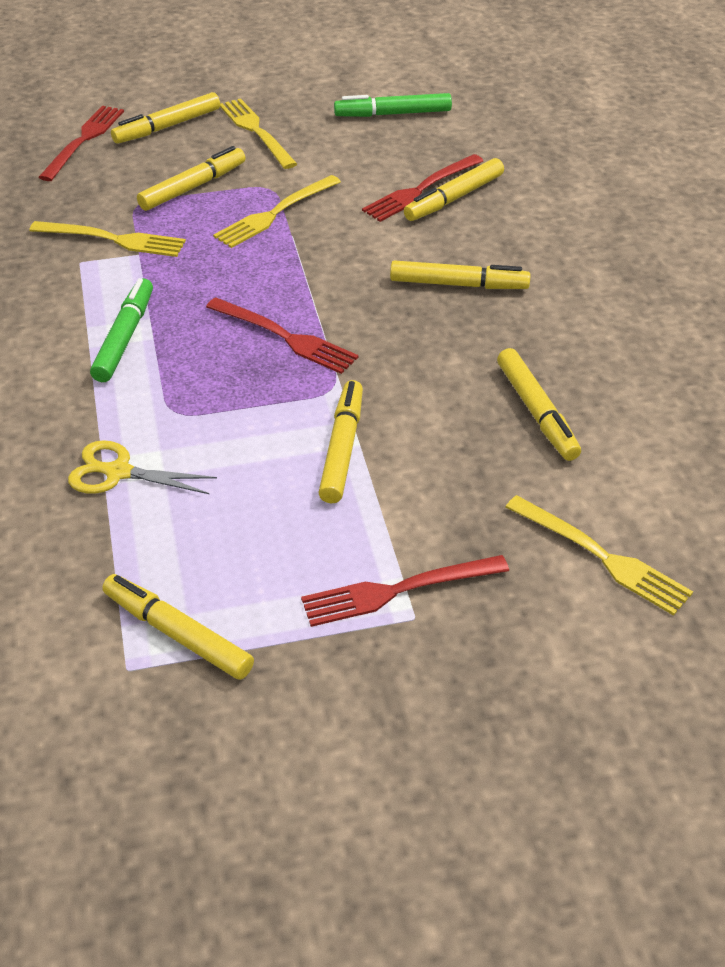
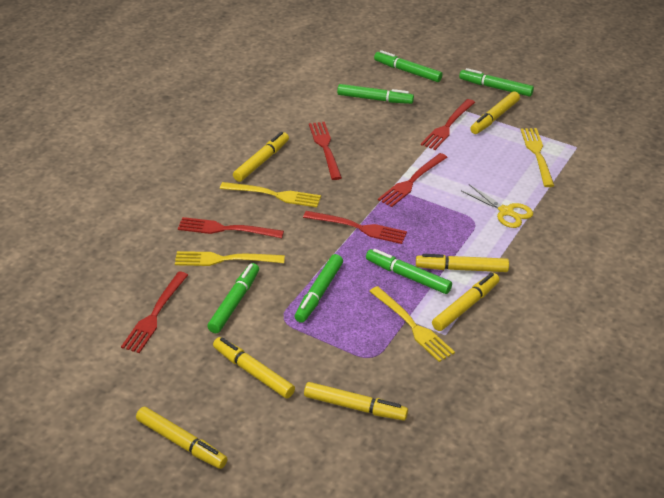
green marker: 2 -> 6
red fork: 4 -> 6

